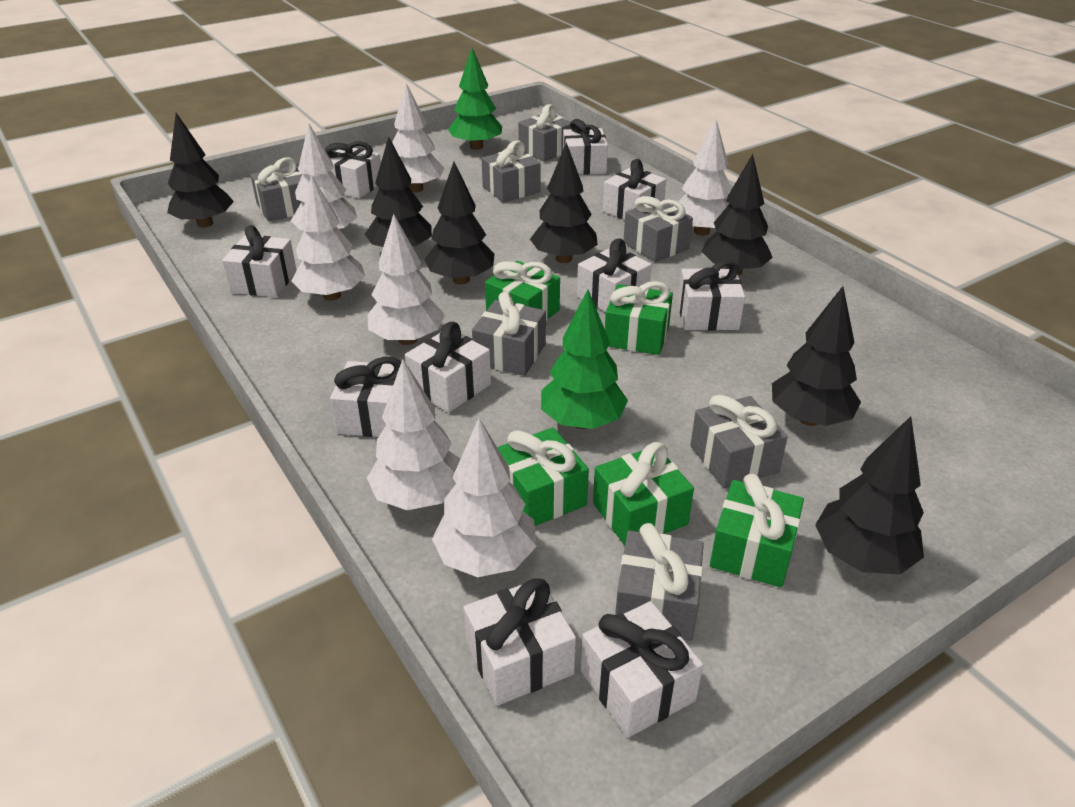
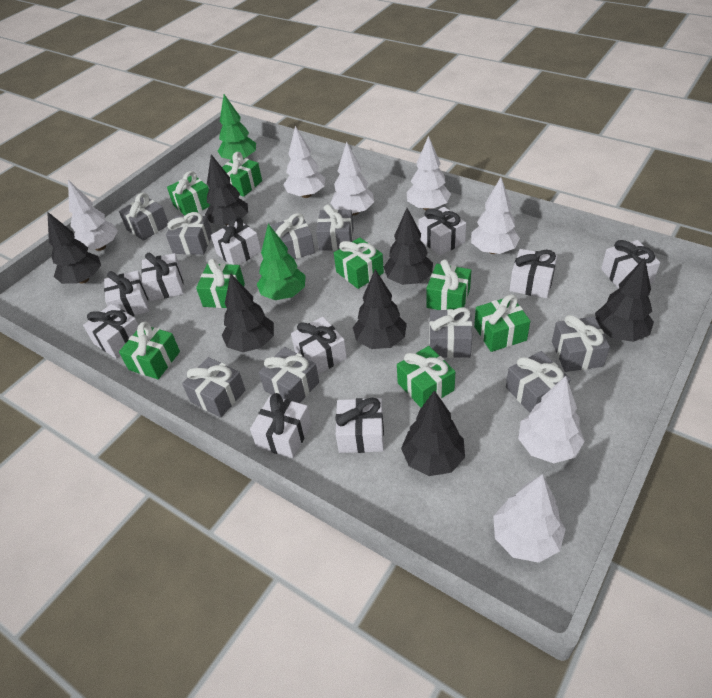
green gift: 5 -> 8
grey gift: 7 -> 9

